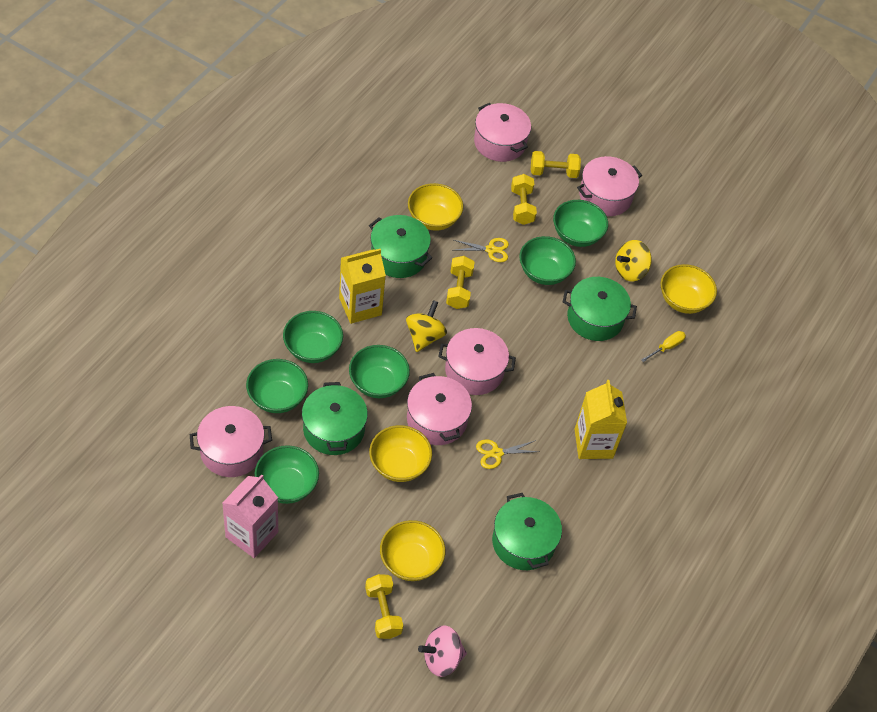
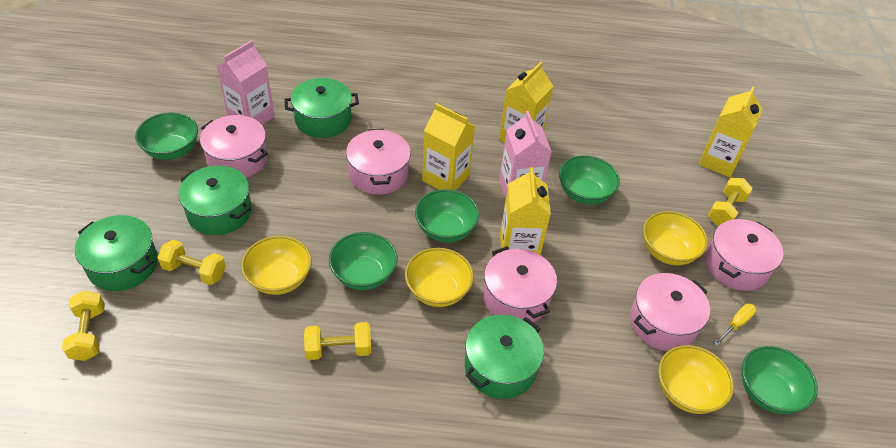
green bowl: 6 -> 5
pink carton: 1 -> 2
pink spinning top: 1 -> 0
yellow carton: 2 -> 4
yellow scissors: 2 -> 0
yellow spinning top: 2 -> 0

